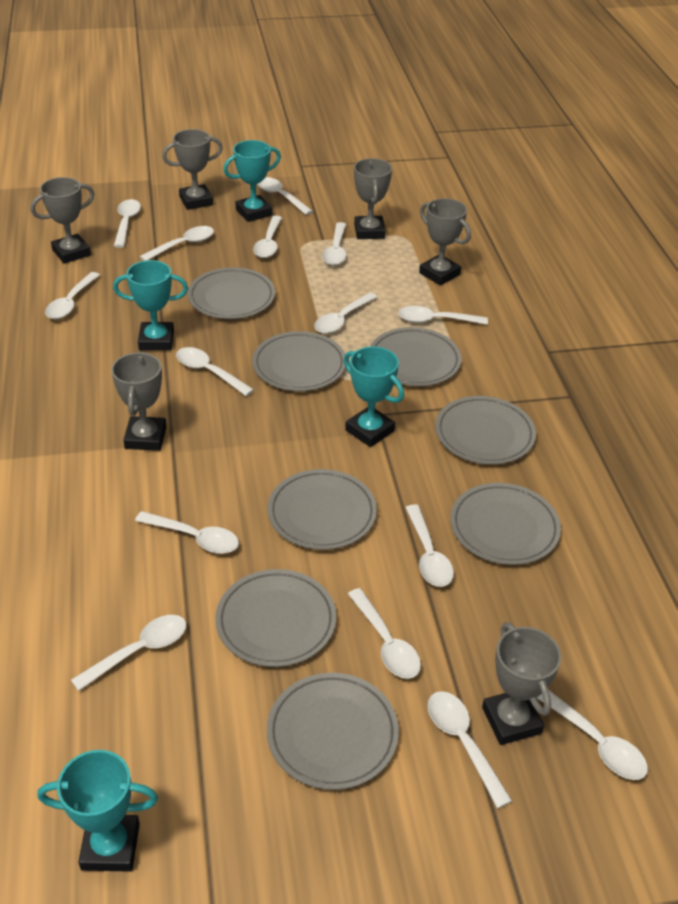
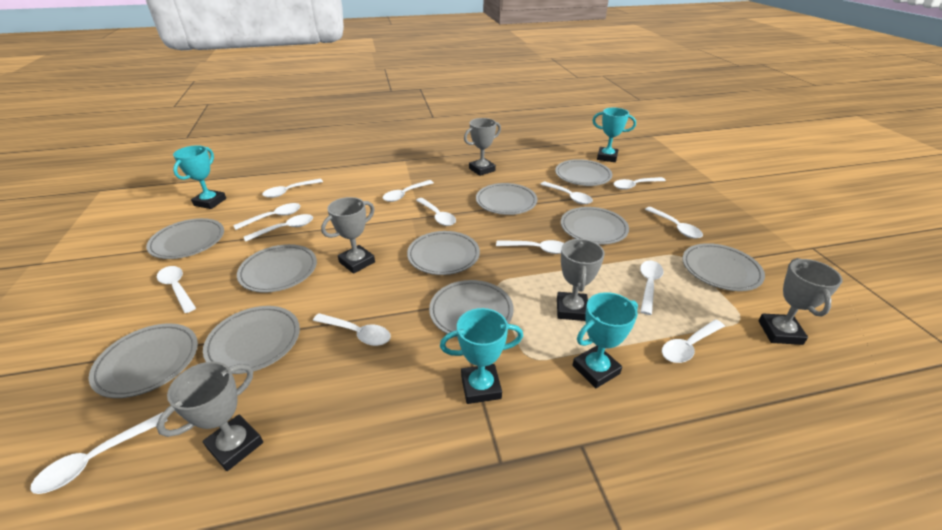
grey plate: 8 -> 10
grey trophy: 6 -> 5
white spoon: 15 -> 14

